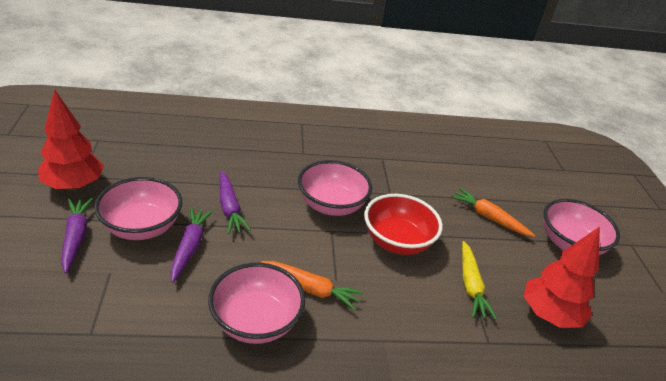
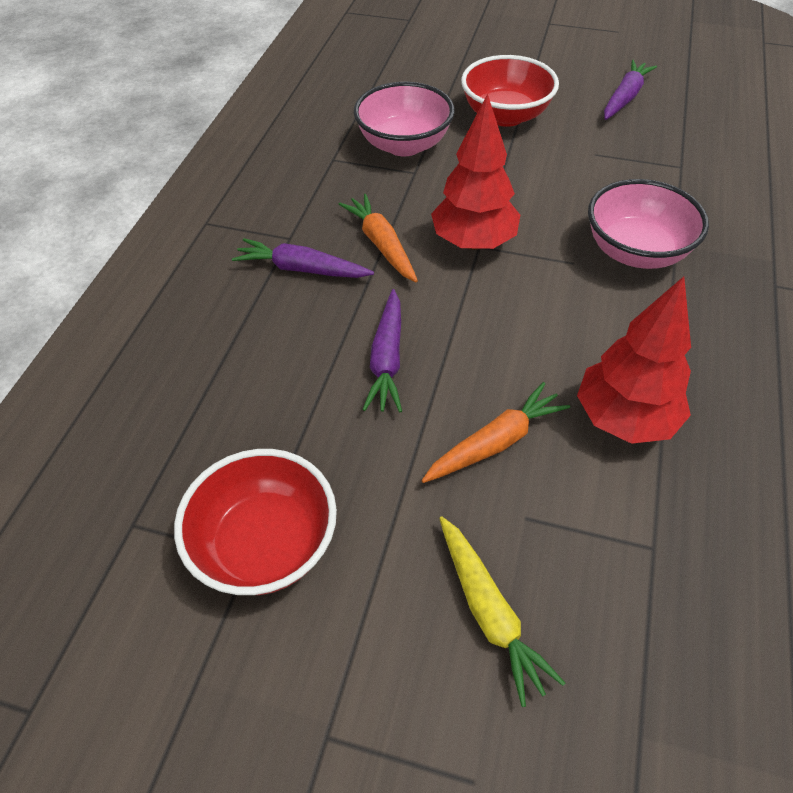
pink bowl: 4 -> 2
red bowl: 1 -> 2

